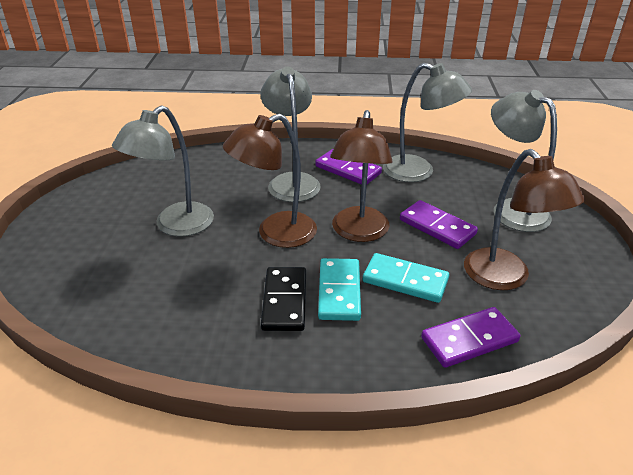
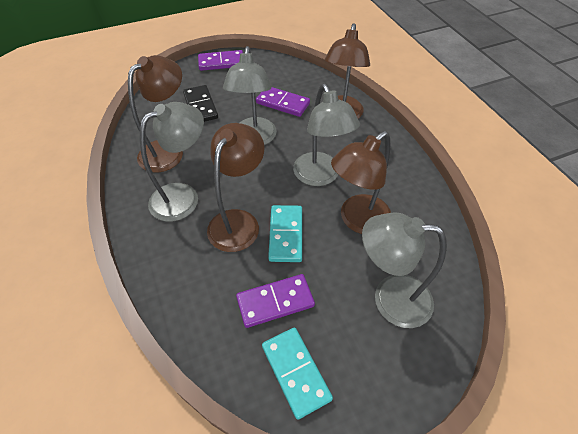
brown lamp: 3 -> 4

